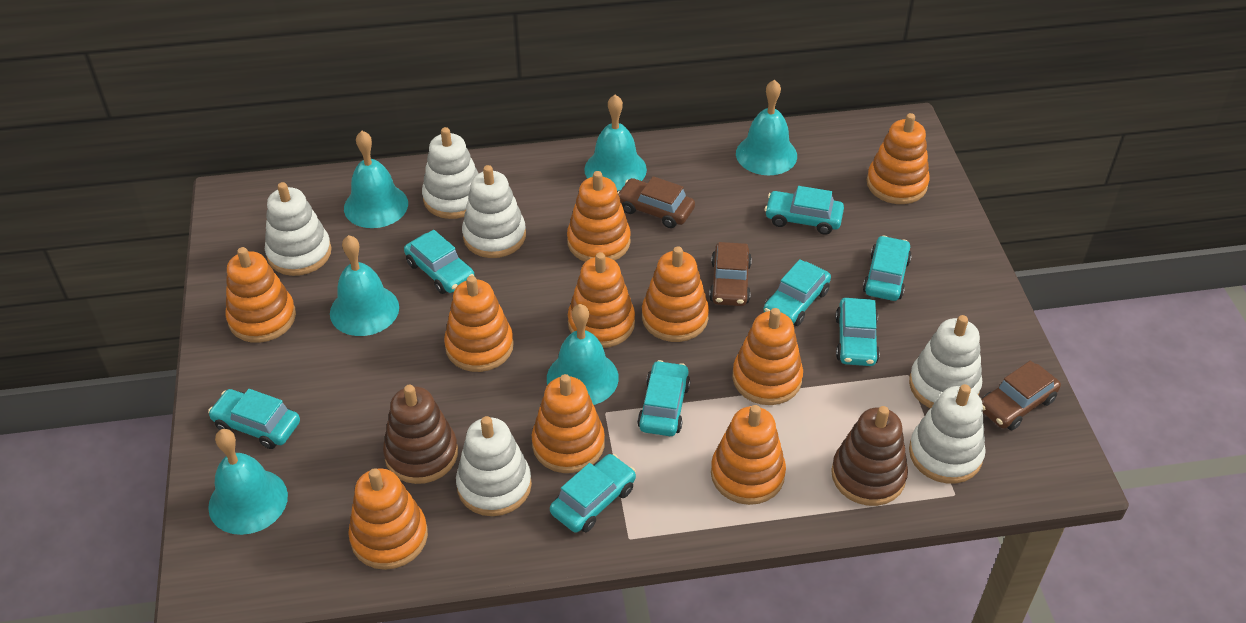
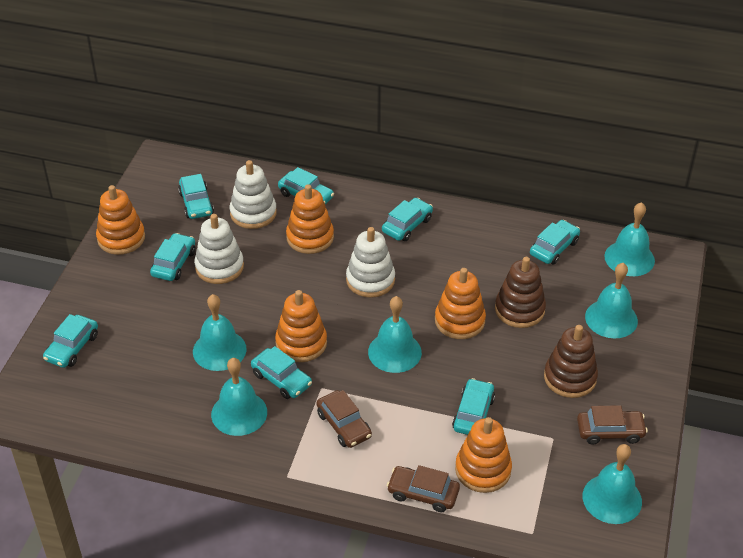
orange stacking toy: 10 -> 5
white stacking toy: 6 -> 3

